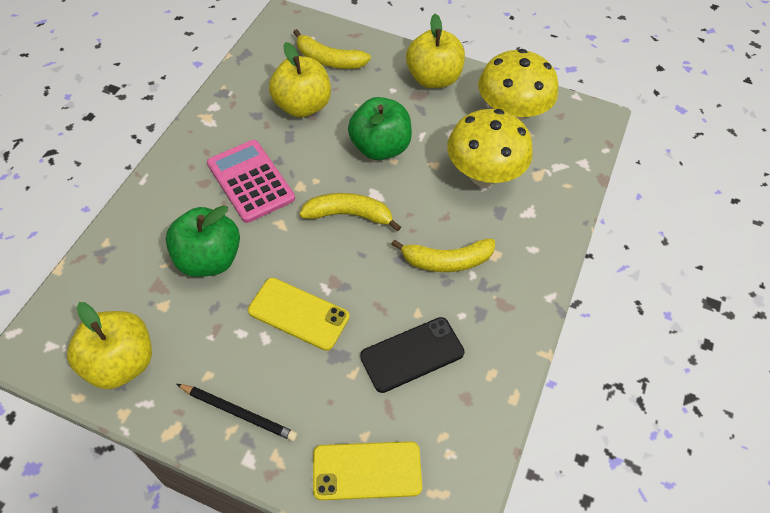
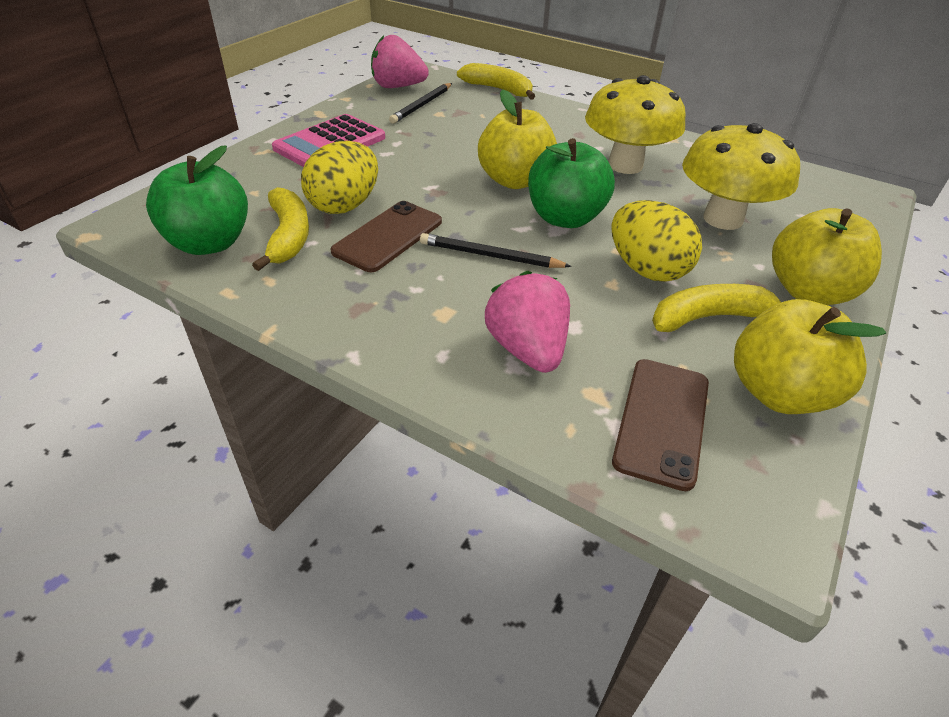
black pencil: 1 -> 2
black phone: 1 -> 0
brown phone: 0 -> 2
pink strawberry: 0 -> 2
yellow egg: 0 -> 2
yellow phone: 2 -> 0

